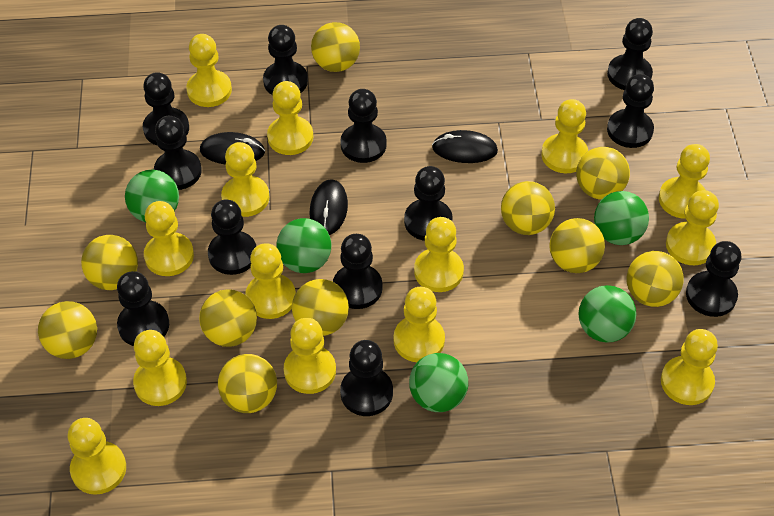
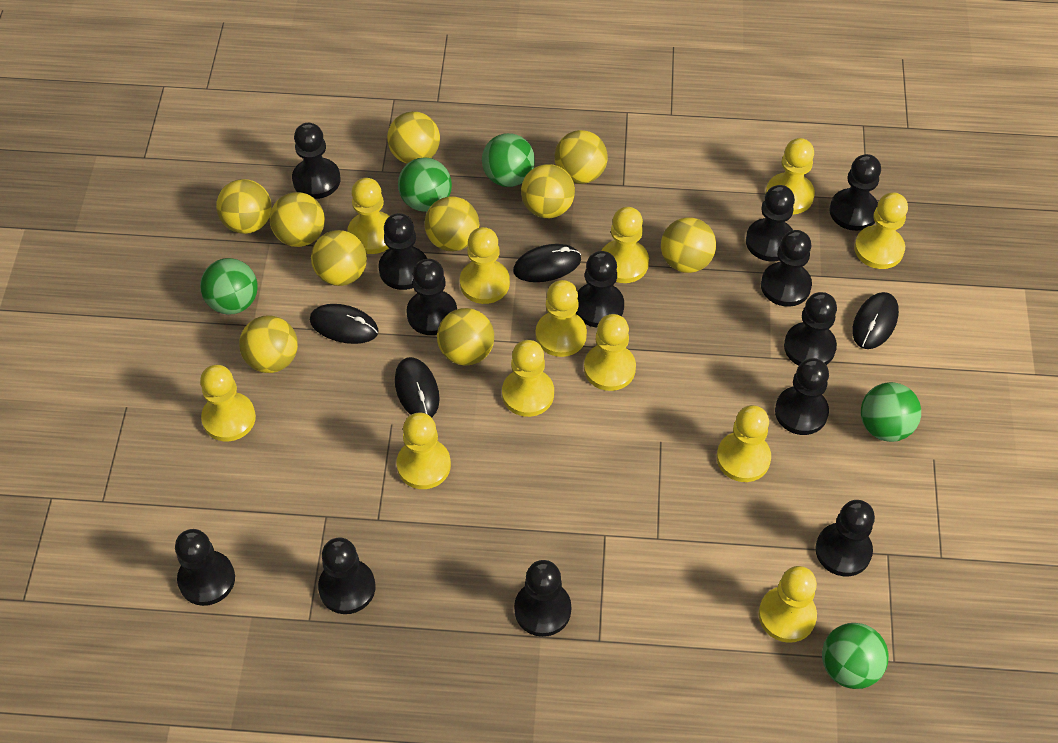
black mouse: 3 -> 4
black pawn: 12 -> 13
yellow pawn: 14 -> 12

